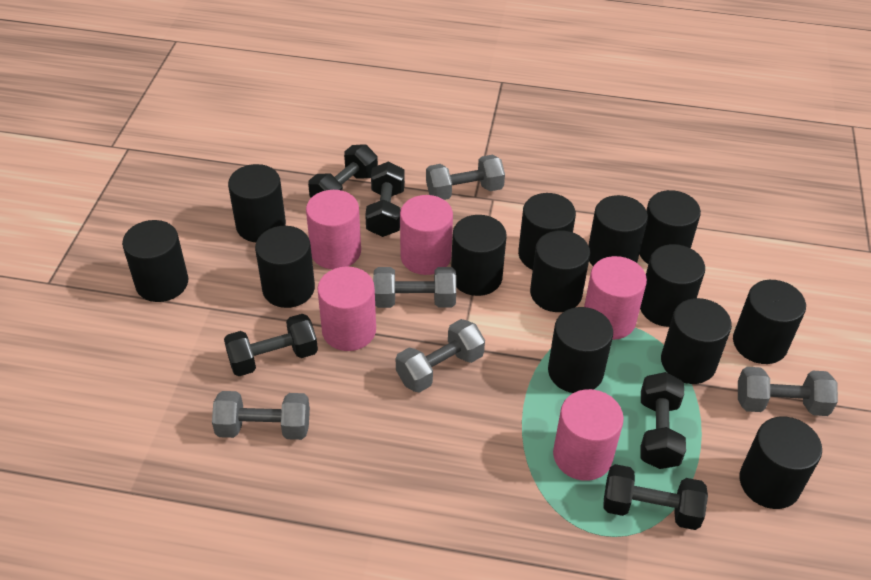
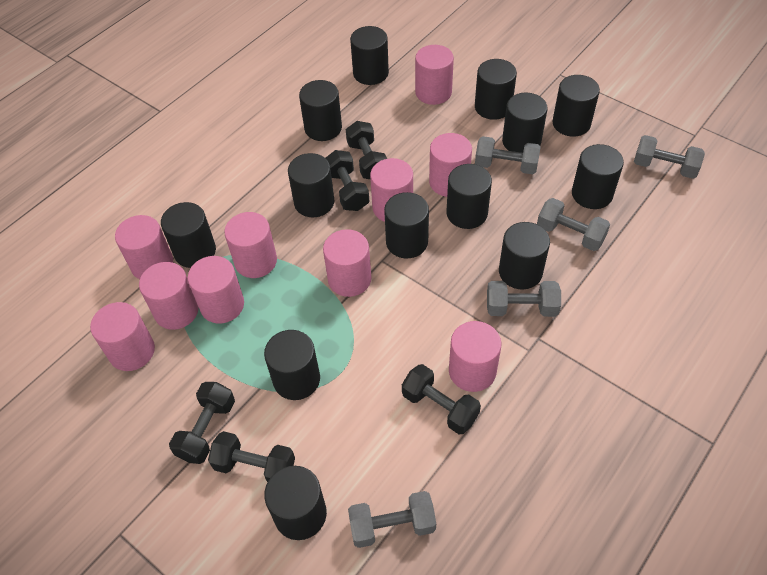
pink cylinder: 5 -> 10

